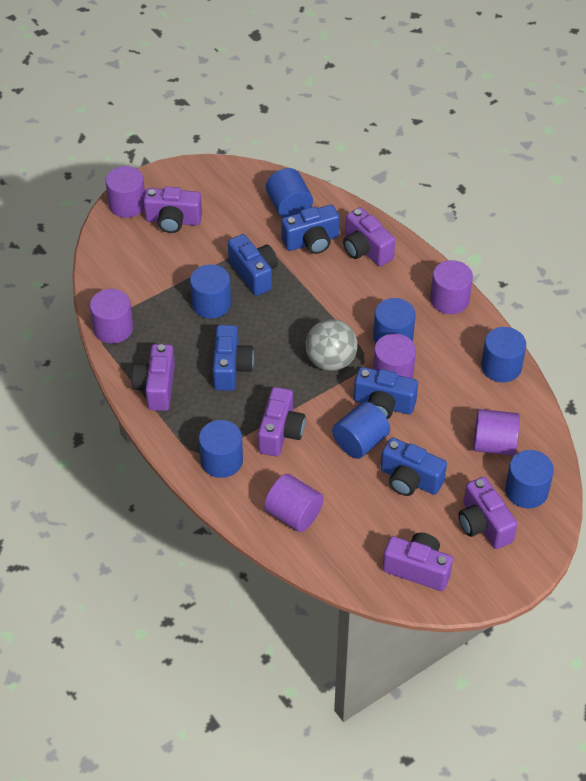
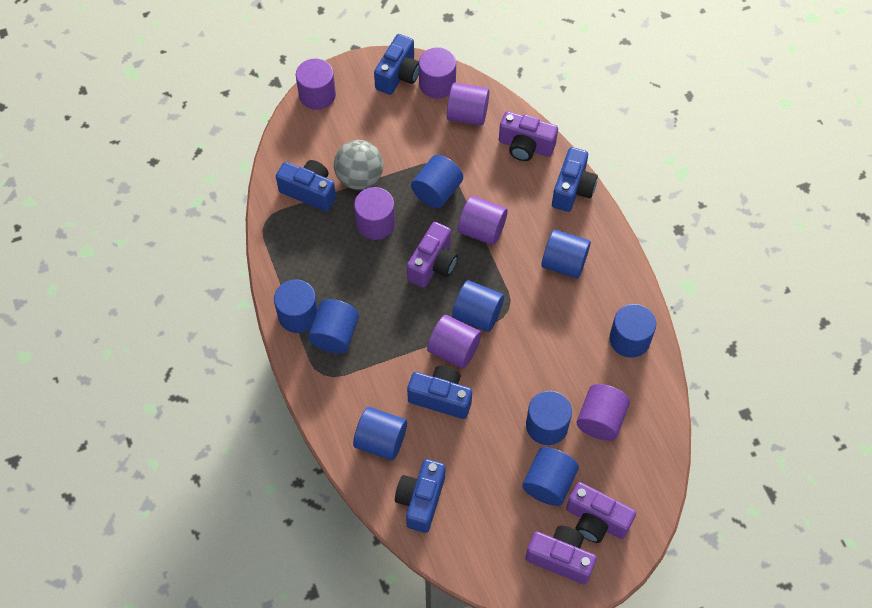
blue cylinder: 7 -> 9
purple camera: 6 -> 4
purple cylinder: 6 -> 7

